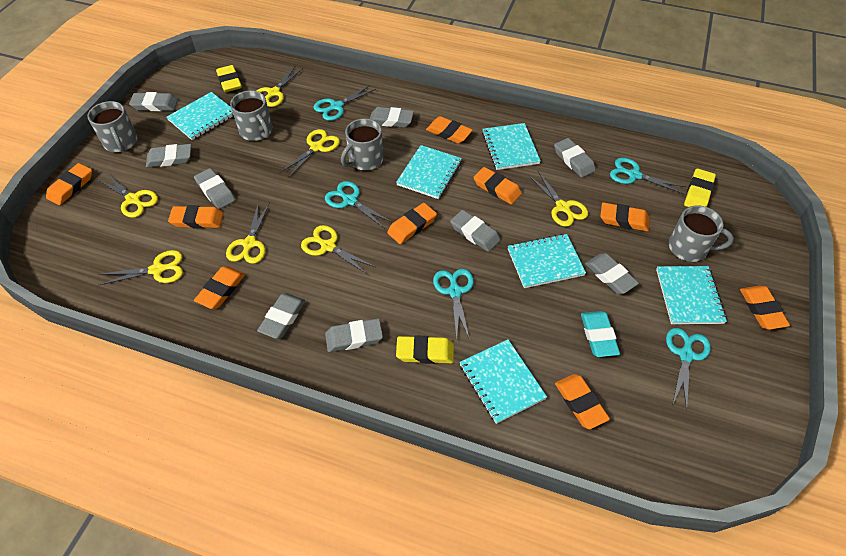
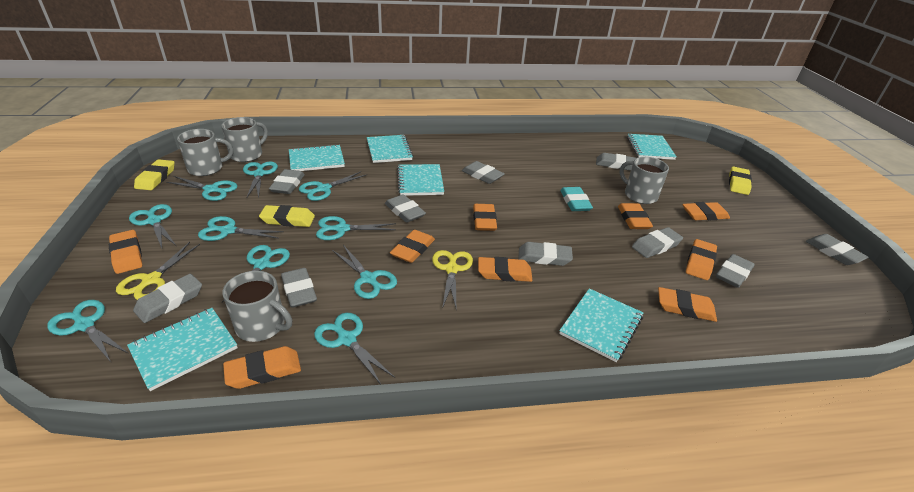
grey eraser: 9 -> 10
turquoise scissors: 5 -> 10
yellow scissors: 7 -> 2

